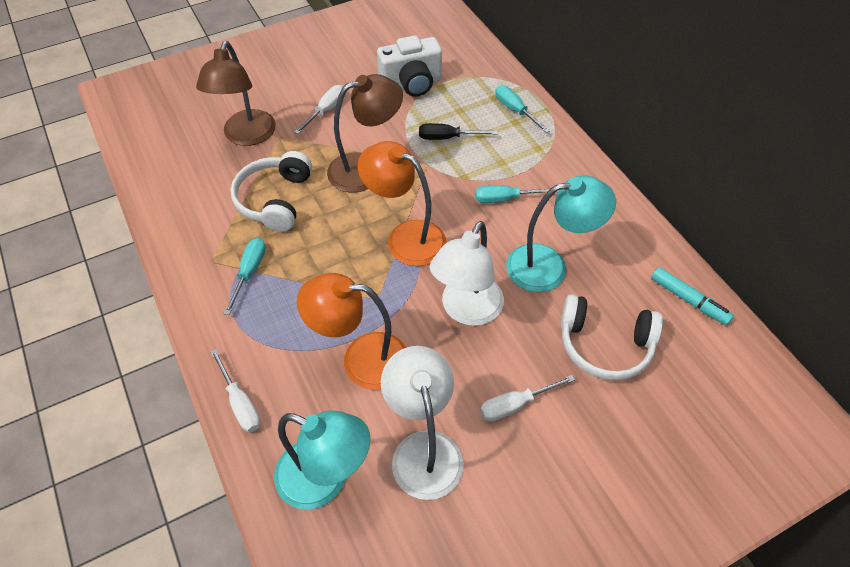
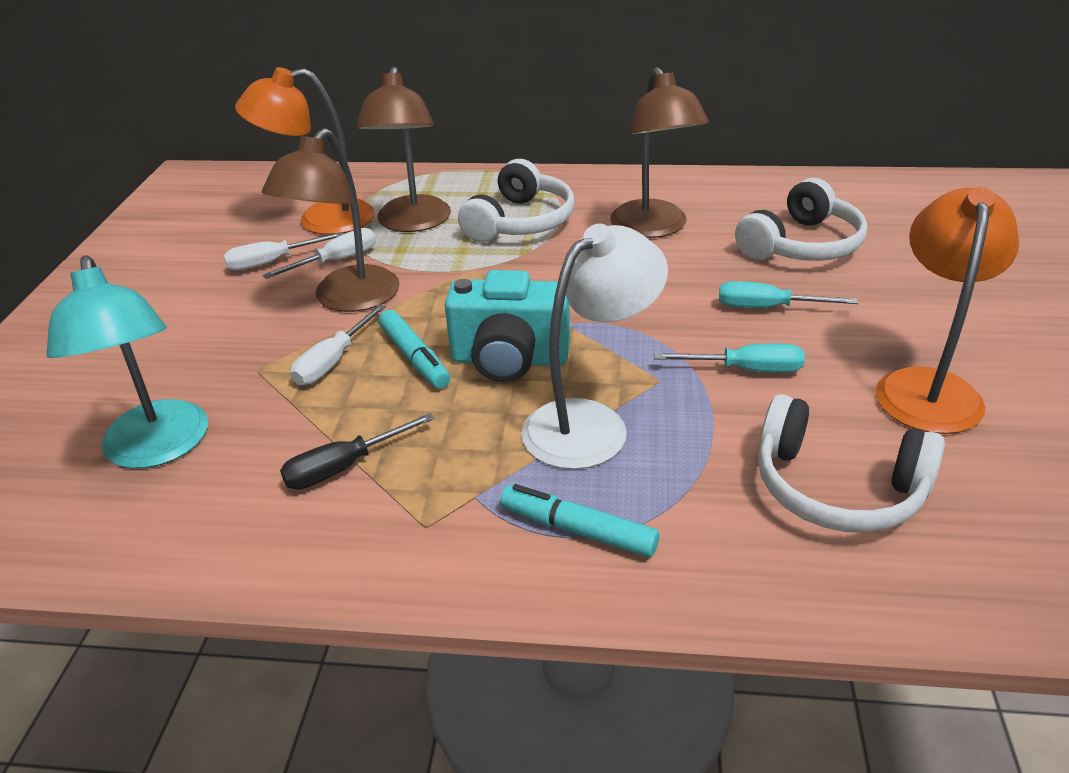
brown lamp: 2 -> 3
turquoise camera: 0 -> 1
turquoise lamp: 2 -> 1
turquoise marker: 1 -> 2
turquoise screwdriver: 3 -> 2
white camera: 1 -> 0
white headphones: 2 -> 3
white lamp: 2 -> 1

